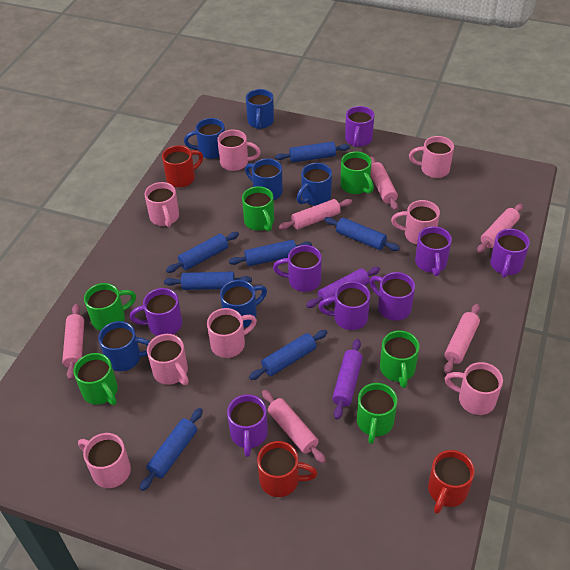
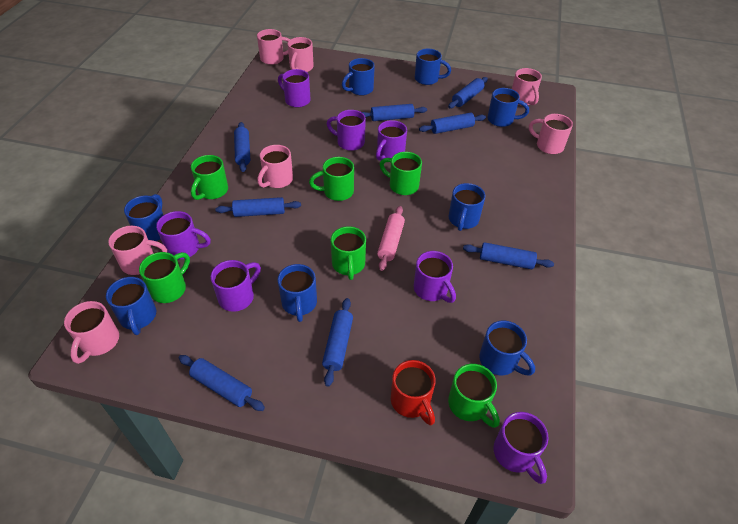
blue mug: 6 -> 8
blue rolling pin: 7 -> 8
pink mug: 8 -> 7
pink rolling pin: 6 -> 1
purple mug: 8 -> 7
purple rolling pin: 2 -> 0
red mug: 3 -> 1

